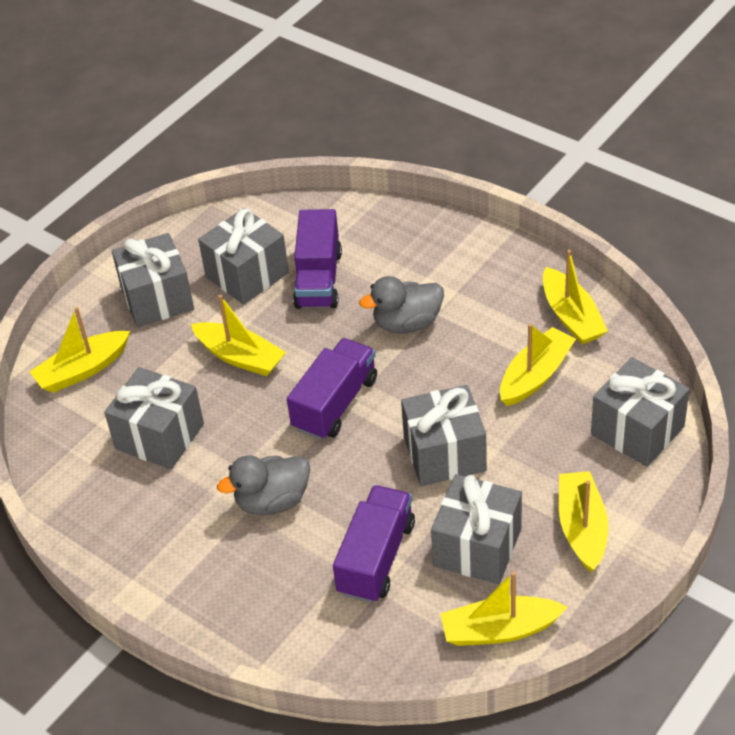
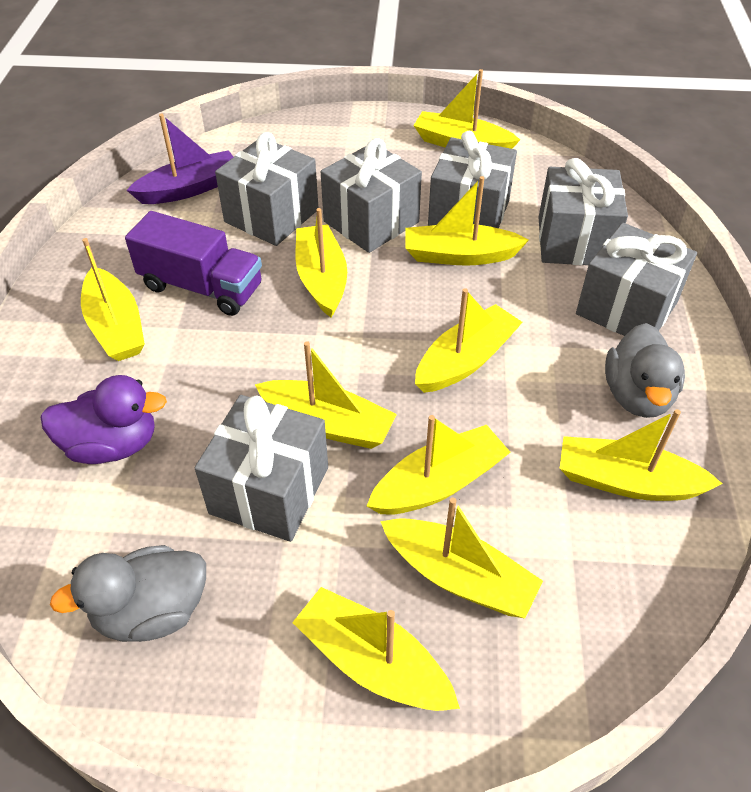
purple boat: 0 -> 1
purple duck: 0 -> 1
purple truck: 3 -> 1
yellow boat: 6 -> 10

